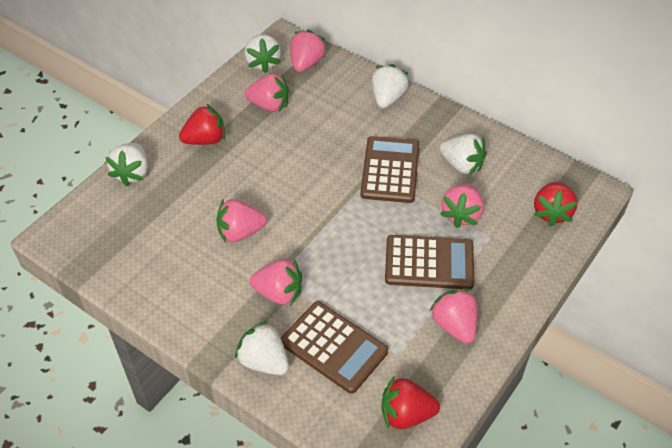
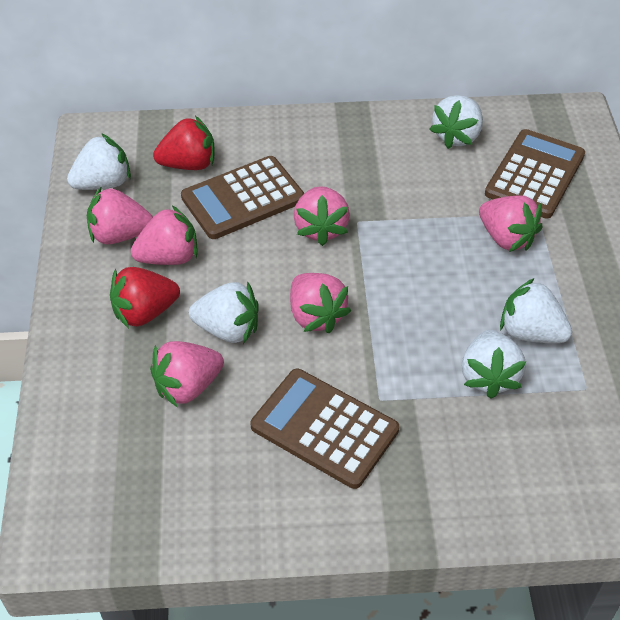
red strawberry: 3 -> 2

